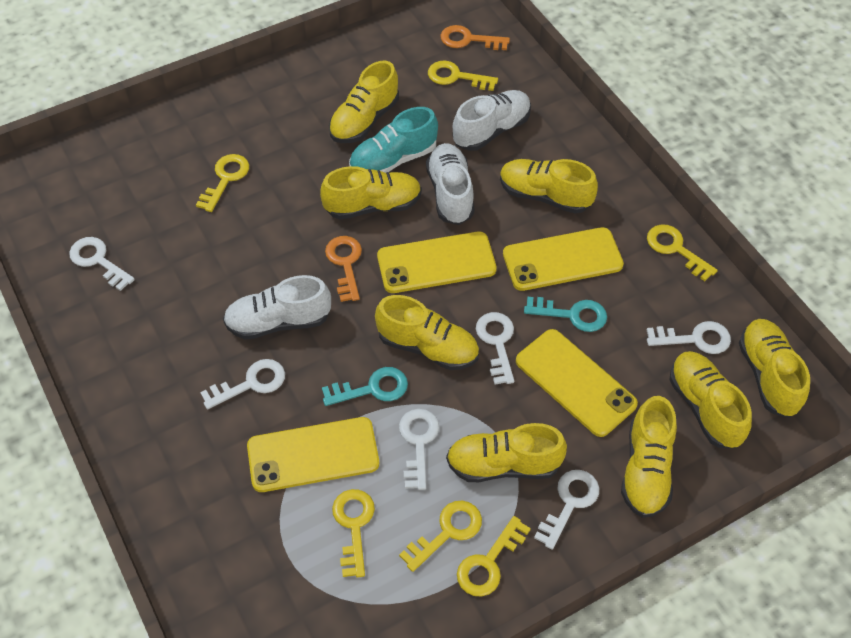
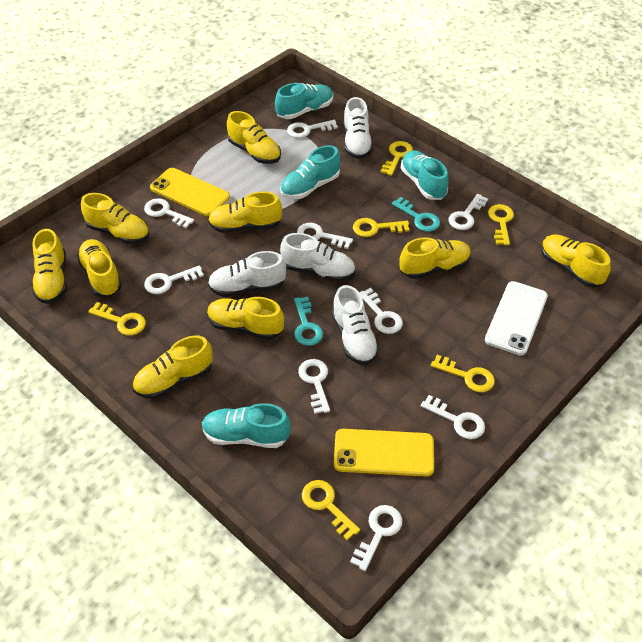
orange key: 2 -> 0
turquoise shoe: 1 -> 4
white key: 6 -> 9
white phone: 0 -> 1
white shoe: 3 -> 4
yellow phone: 4 -> 2
yellow shoe: 8 -> 9

